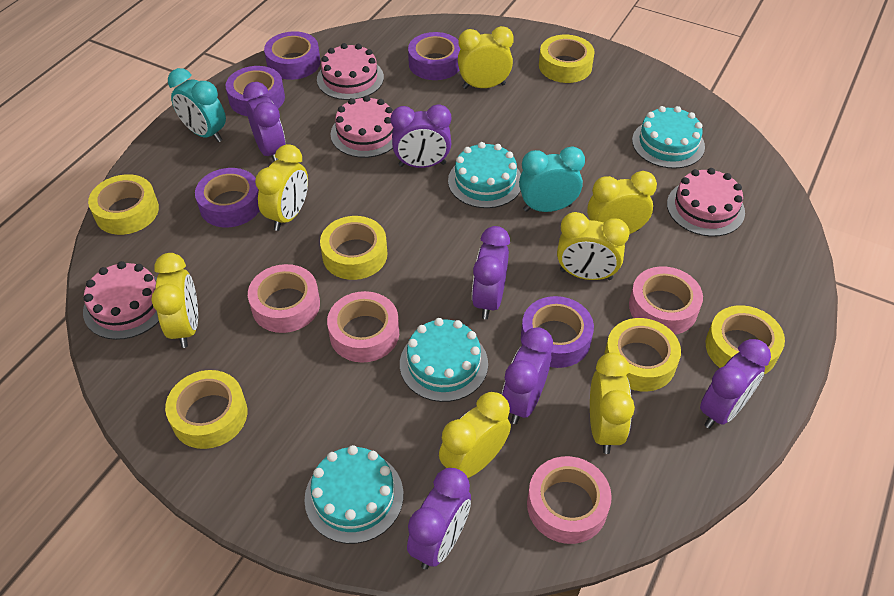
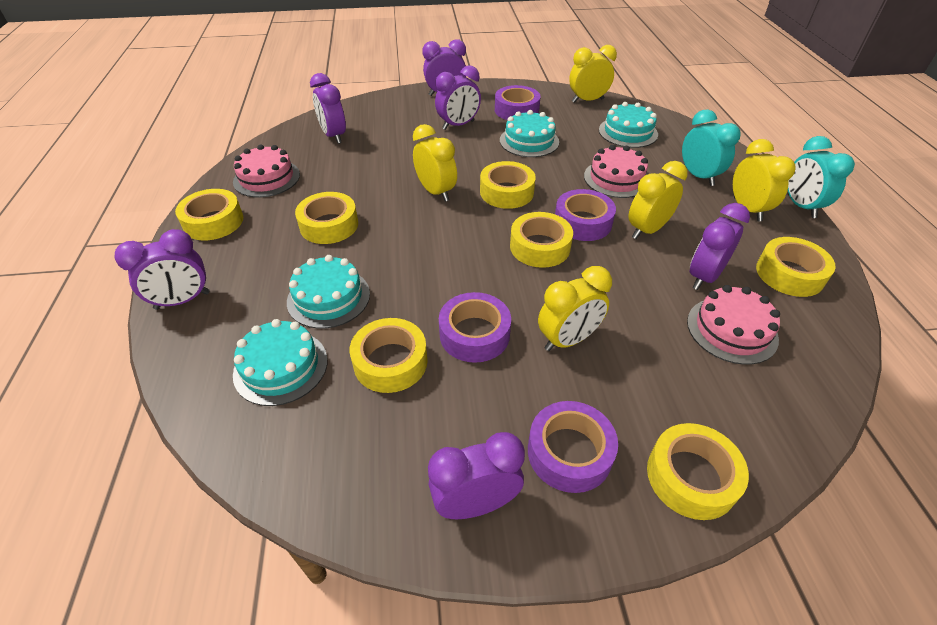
pink cake: 4 -> 3
pink tape: 4 -> 0
purple tape: 5 -> 4
yellow clock: 7 -> 5
yellow tape: 6 -> 7

